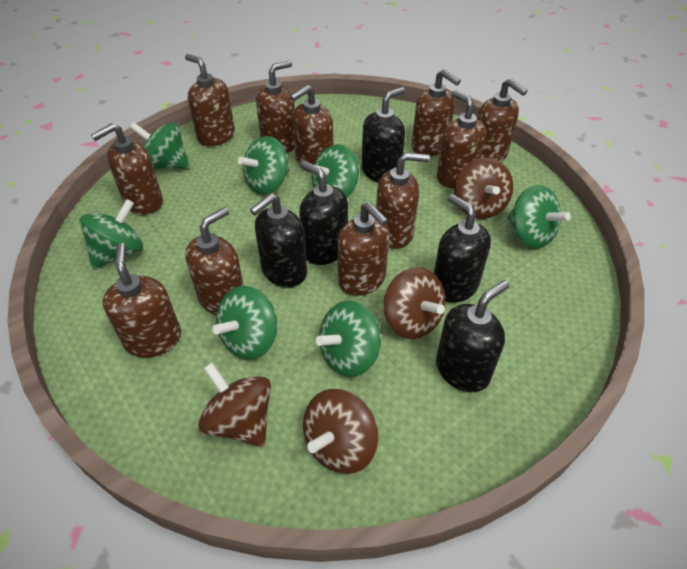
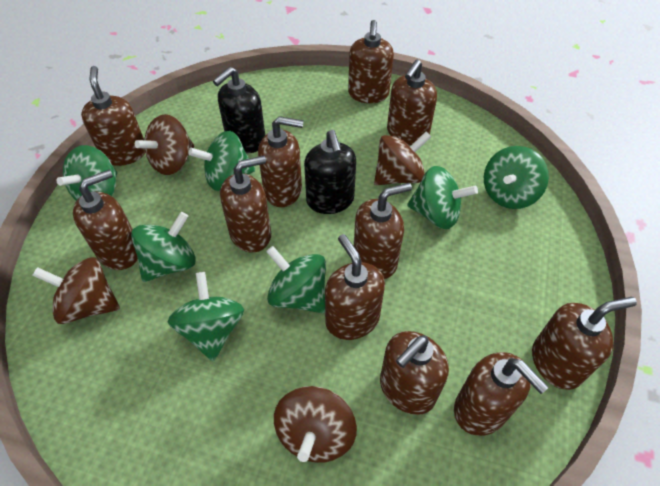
black soap dispenser: 5 -> 2

